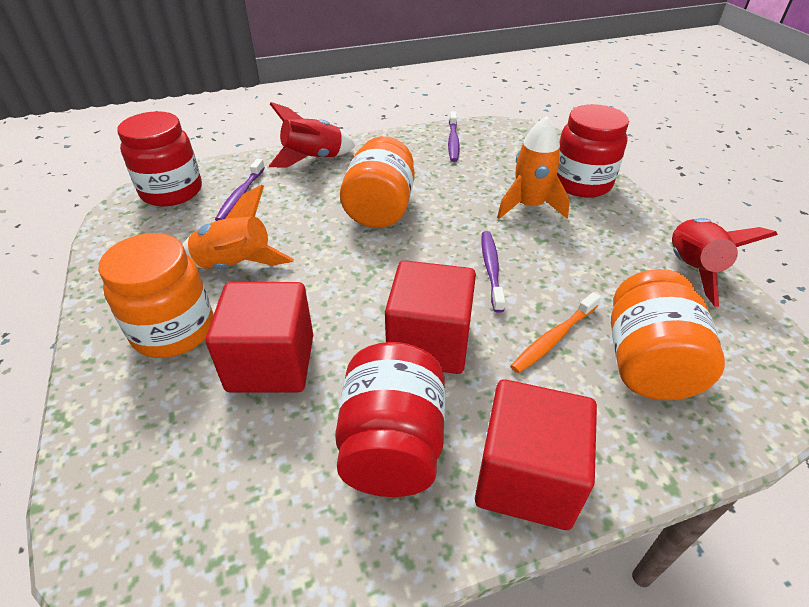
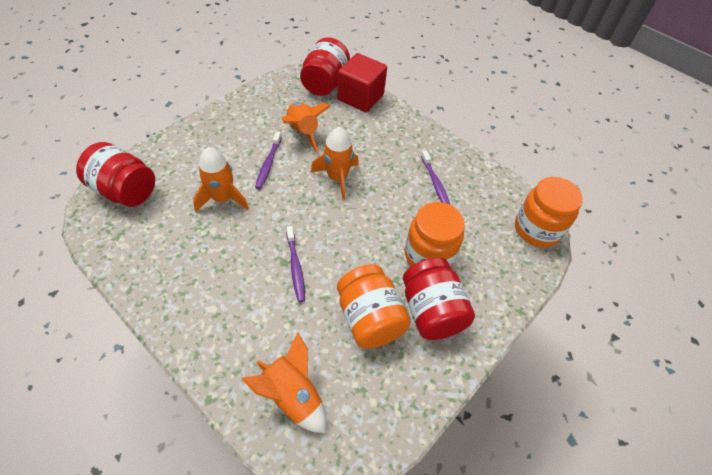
orange rocket: 2 -> 4
orange toothbrush: 1 -> 0
red cube: 3 -> 1
red rocket: 2 -> 0

